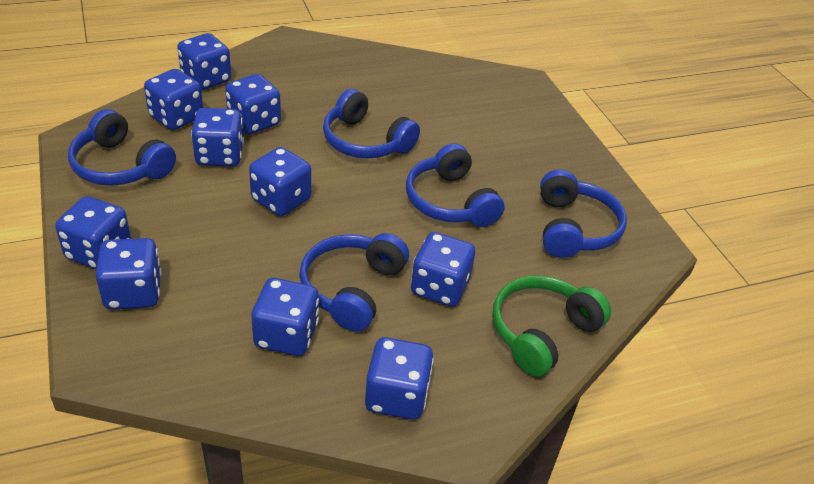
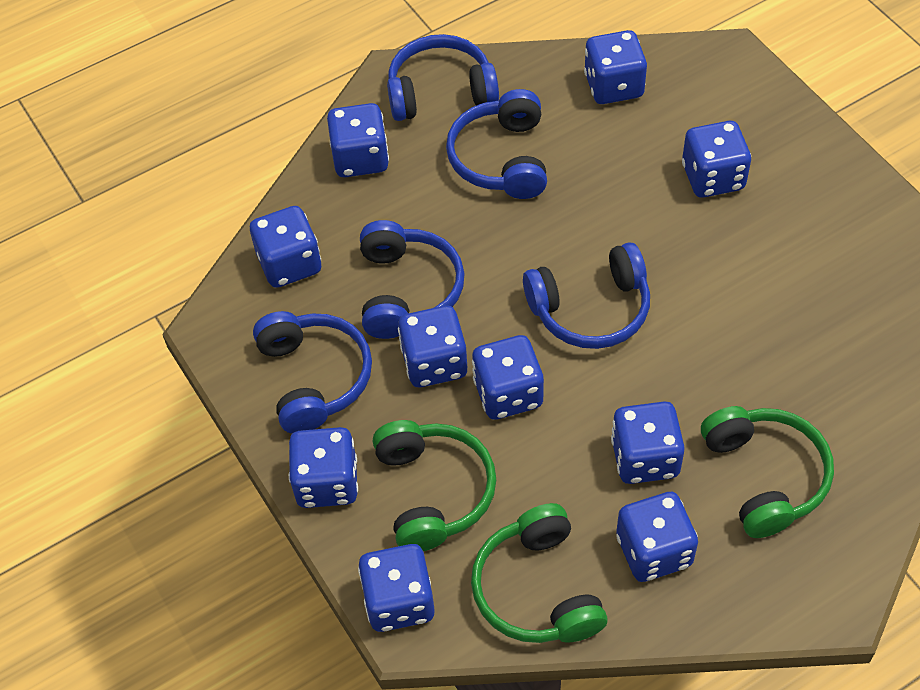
green headphones: 1 -> 3

